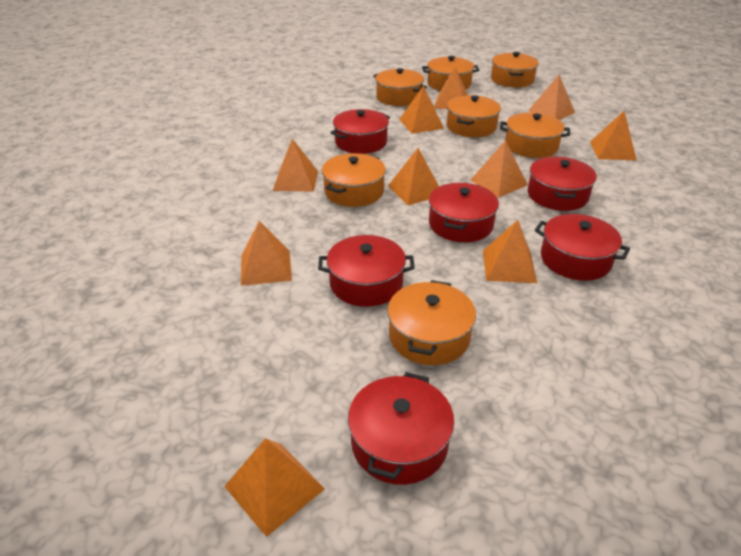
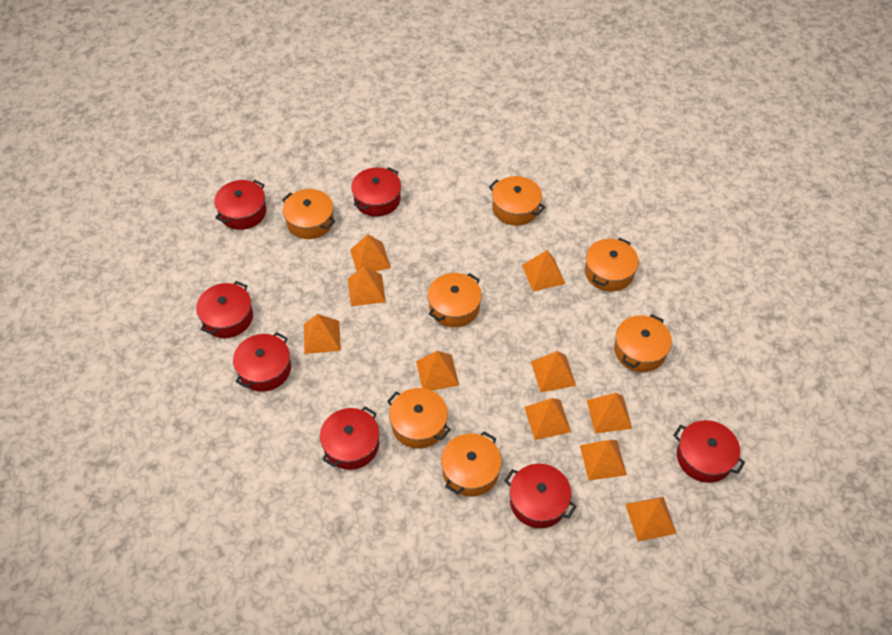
red pot: 6 -> 7

